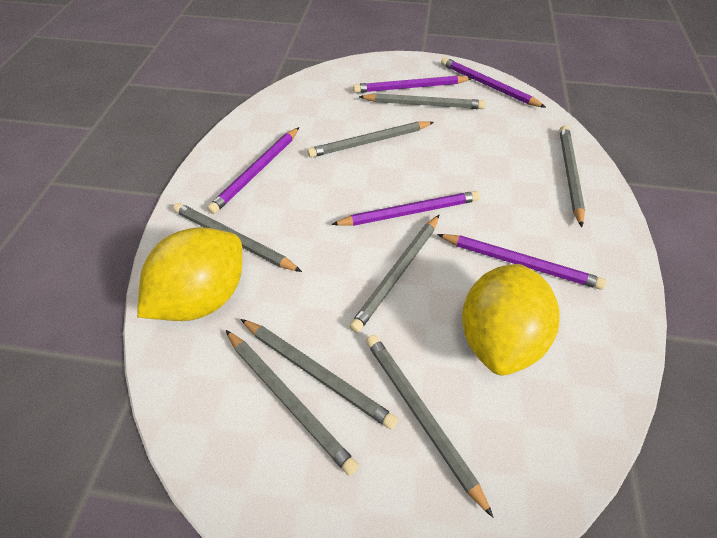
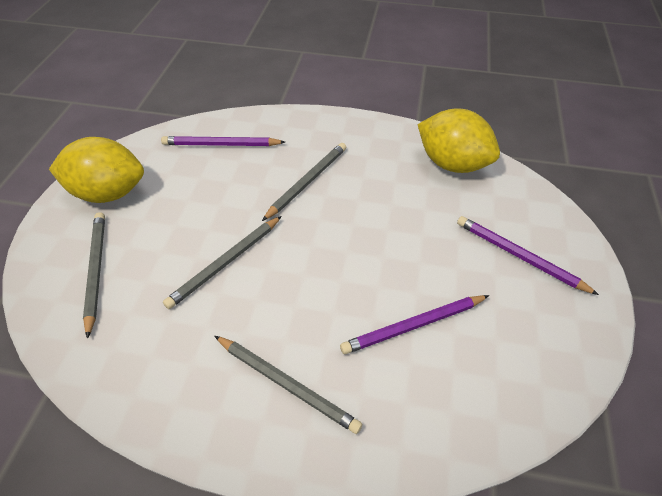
grey pencil: 8 -> 4
purple pencil: 5 -> 3

